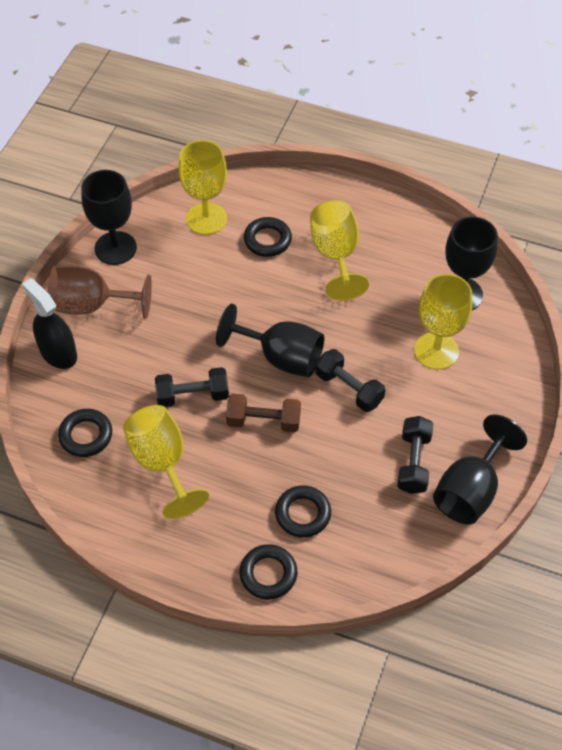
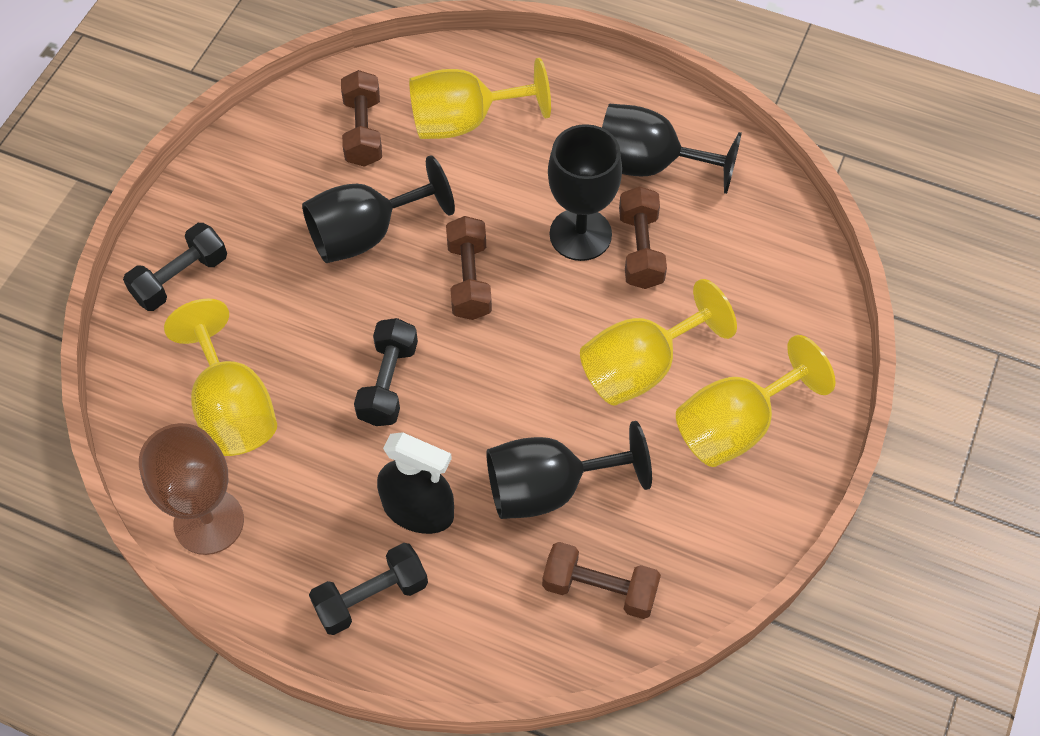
black ring: 4 -> 0
brown dumbbell: 1 -> 4

